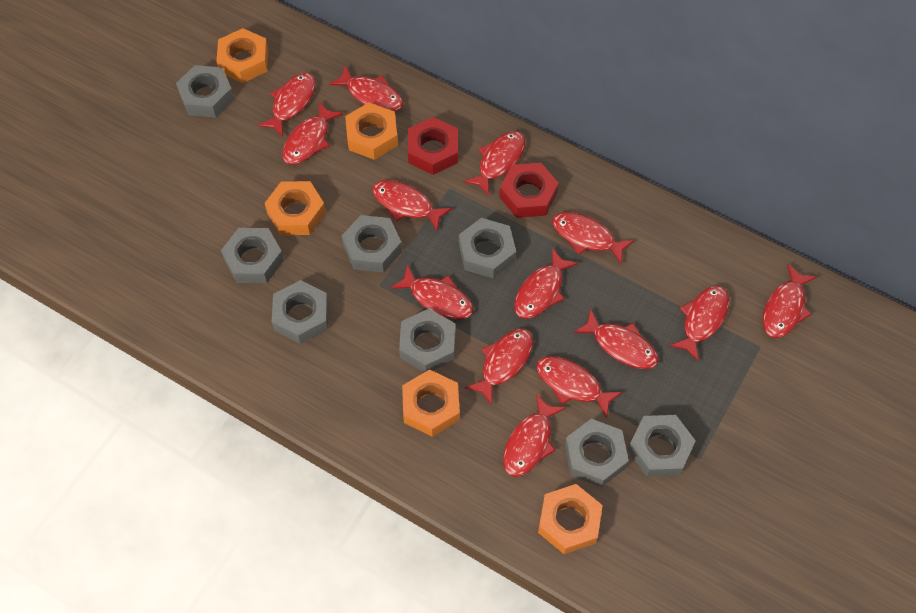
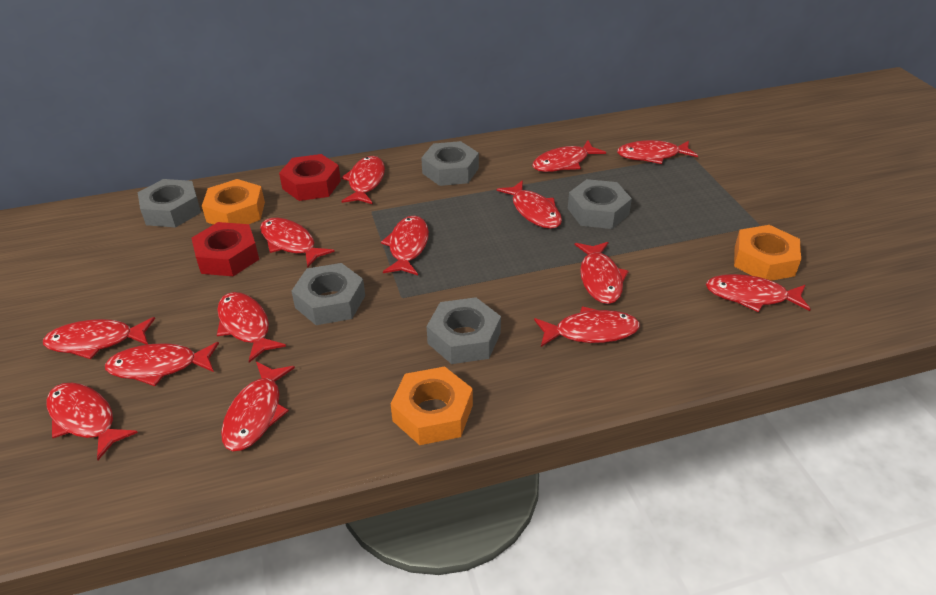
grey nut: 8 -> 5
orange nut: 5 -> 3

